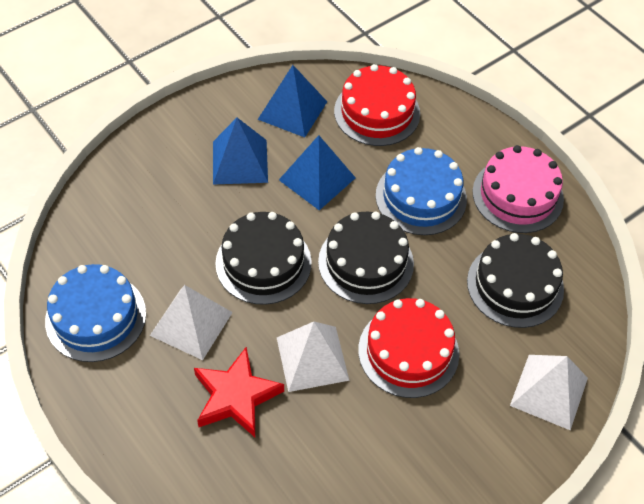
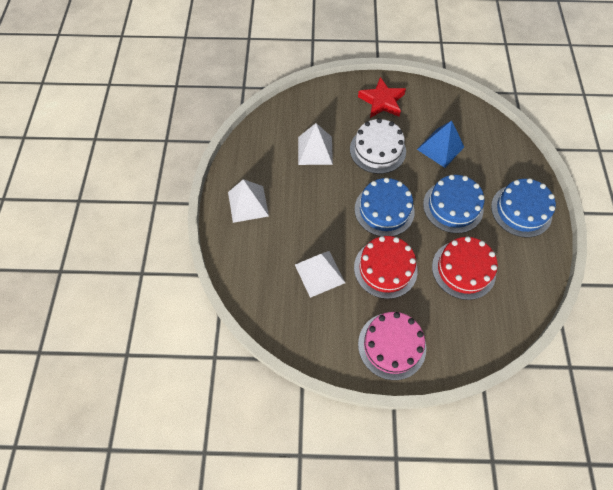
black cake: 3 -> 0
blue cake: 2 -> 3
blue pyramid: 3 -> 1
white cake: 0 -> 1

